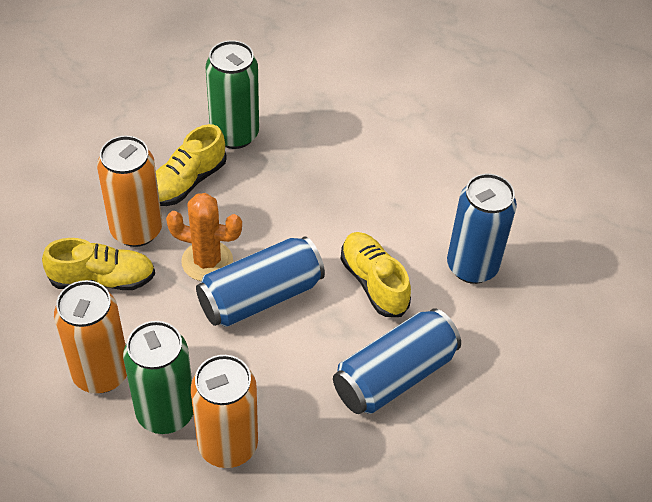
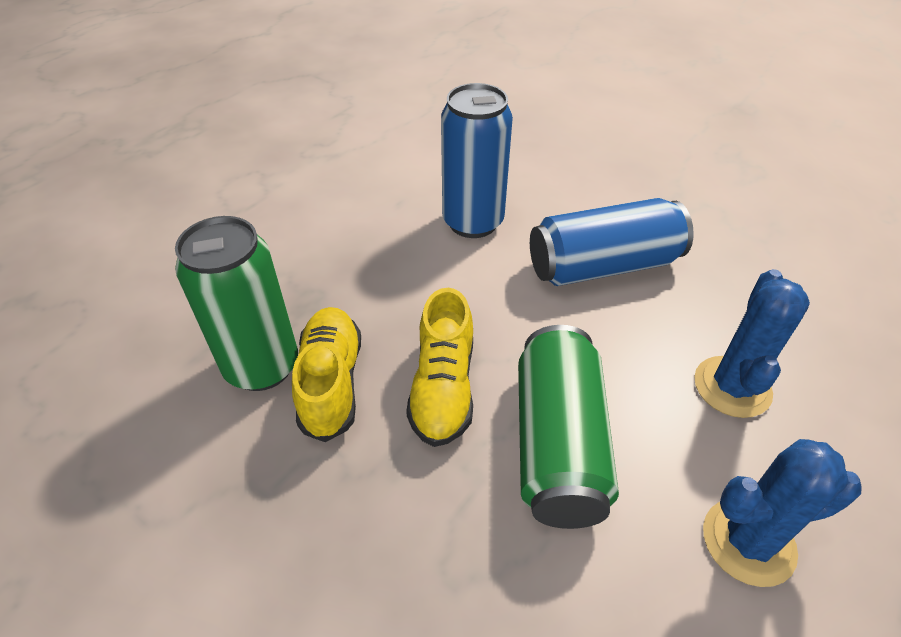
blue cactus: 0 -> 2
blue can: 3 -> 2
orange cactus: 1 -> 0
orange can: 3 -> 0
yellow shoe: 3 -> 2

